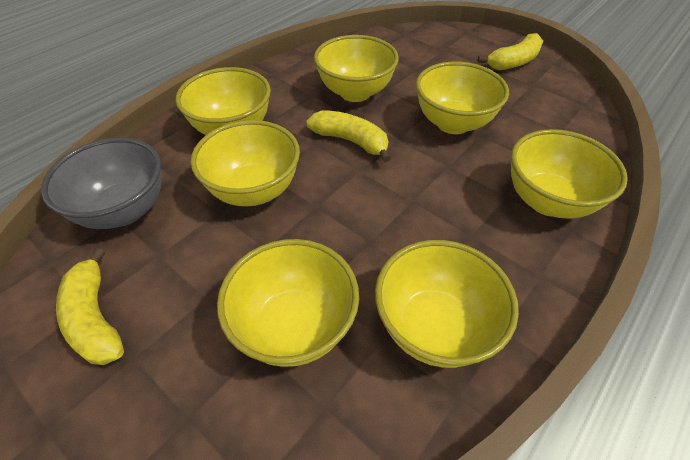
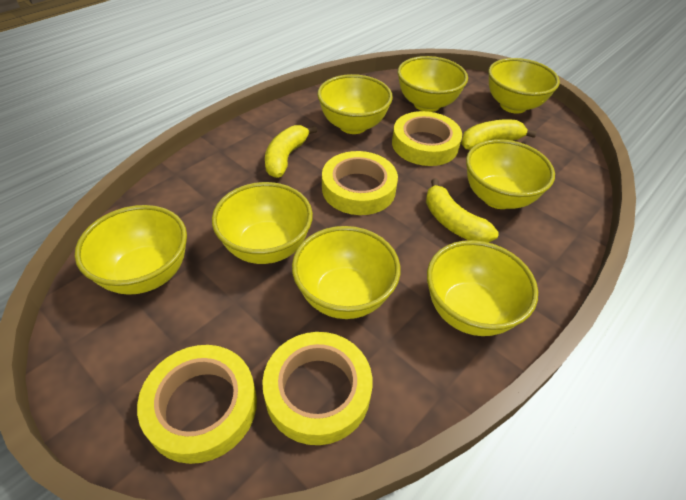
grey bowl: 1 -> 0
yellow bowl: 7 -> 8
yellow tape: 0 -> 4

